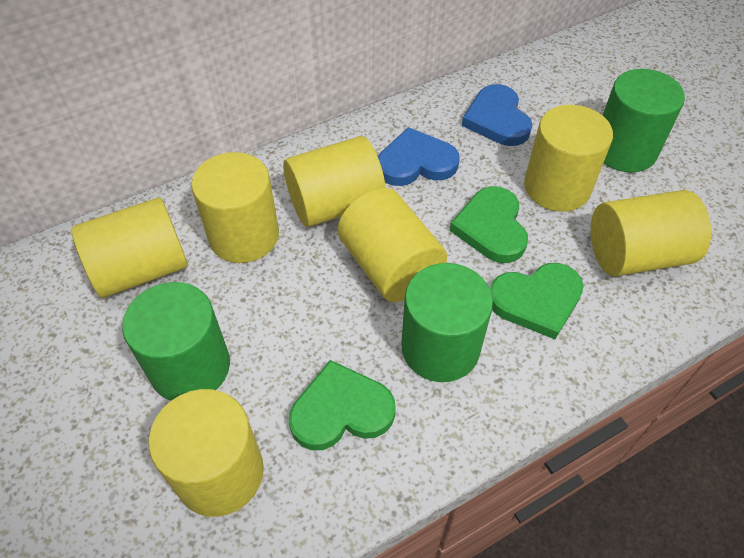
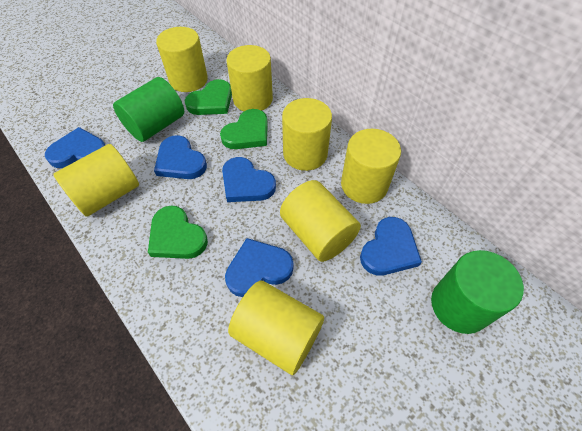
blue heart: 2 -> 5
green cylinder: 3 -> 2

